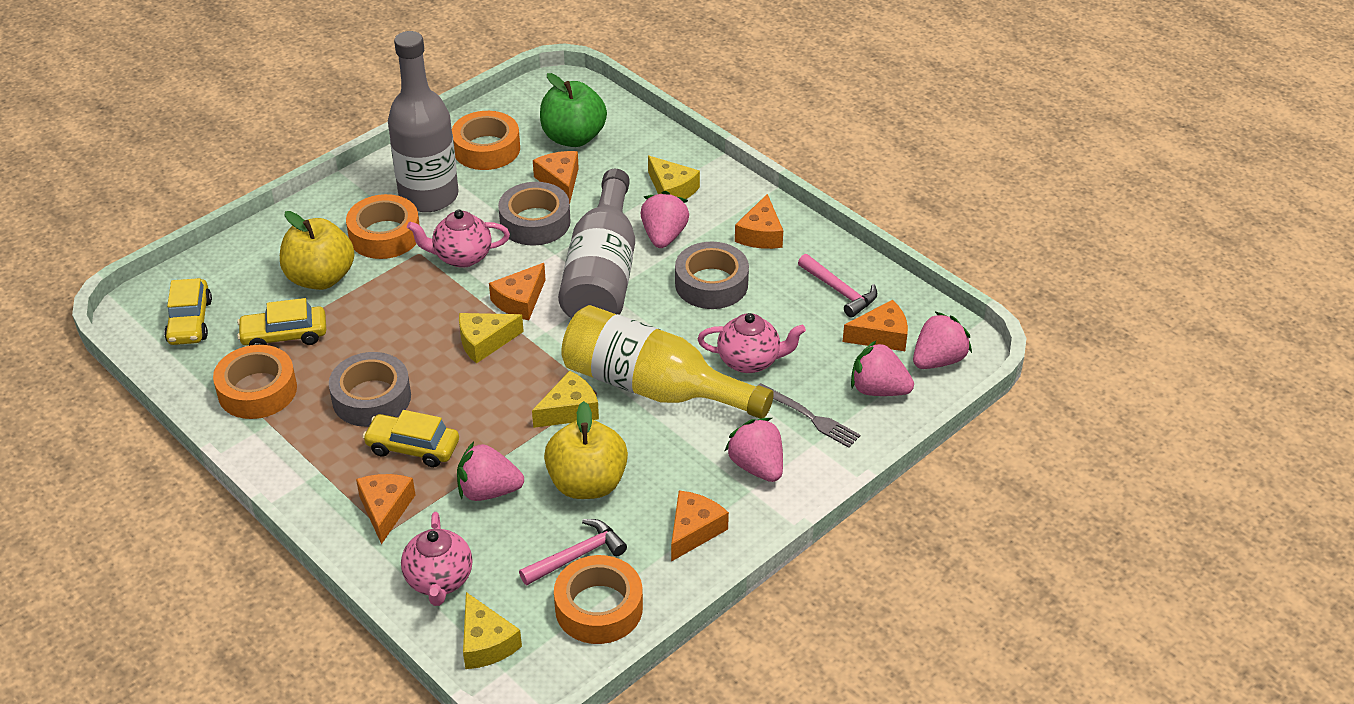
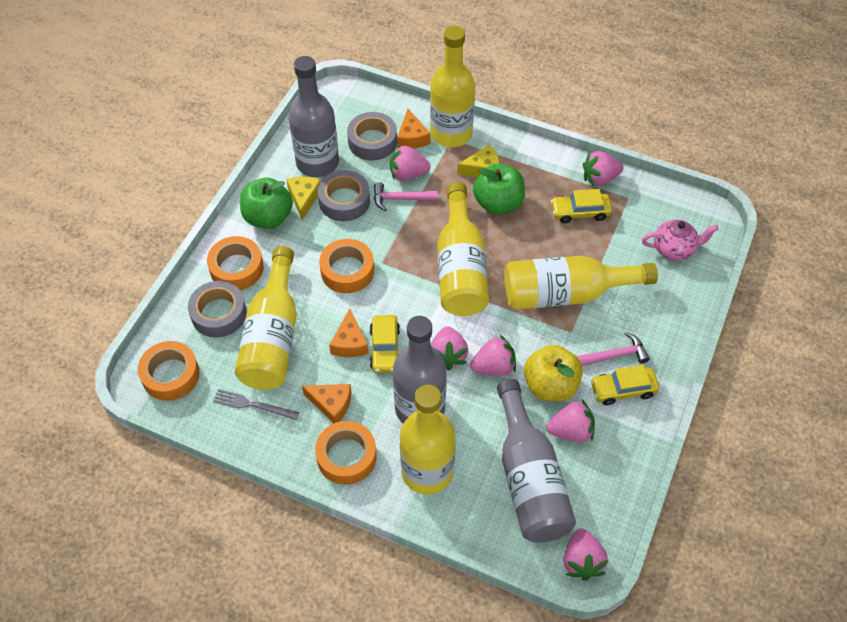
green apple: 1 -> 2
grey bottle: 2 -> 3
orange cheese: 6 -> 3
pink strawberry: 5 -> 6
pink teapot: 3 -> 1
yellow apple: 2 -> 1
yellow bottle: 1 -> 5
yellow cheese: 4 -> 2

